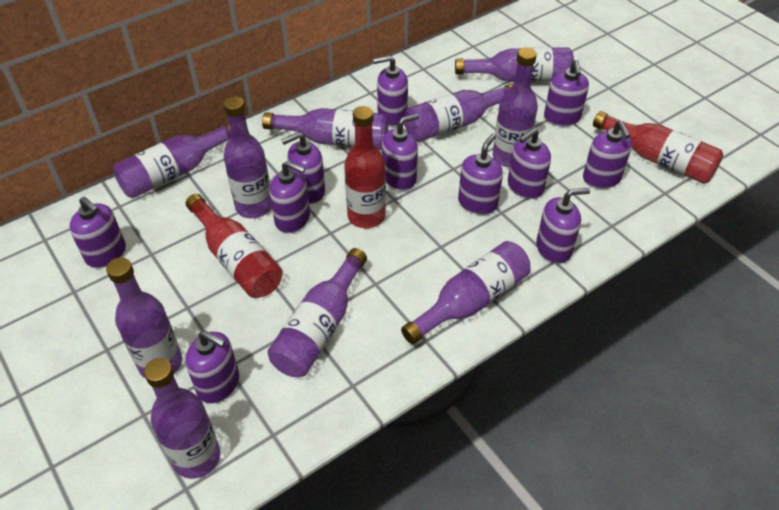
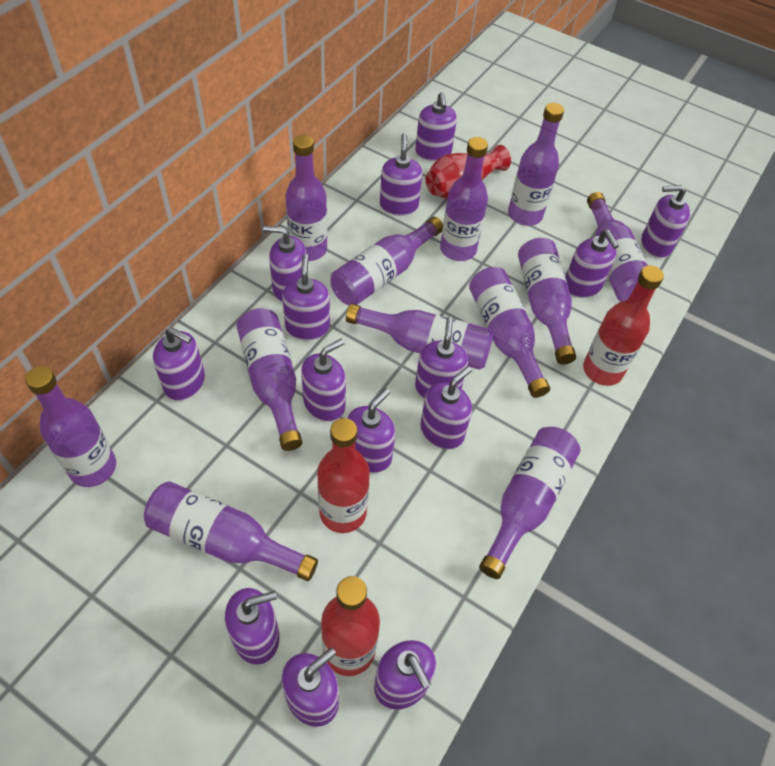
purple bottle: 10 -> 12
purple soap dispenser: 11 -> 14
red vase: 0 -> 1

